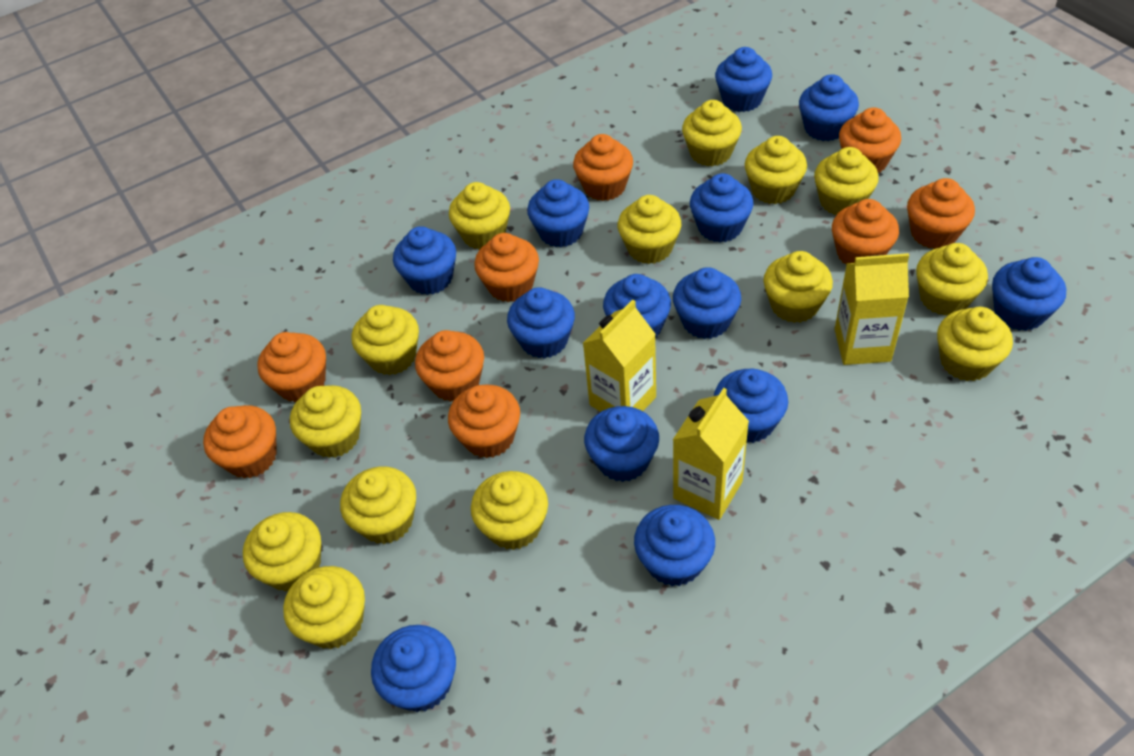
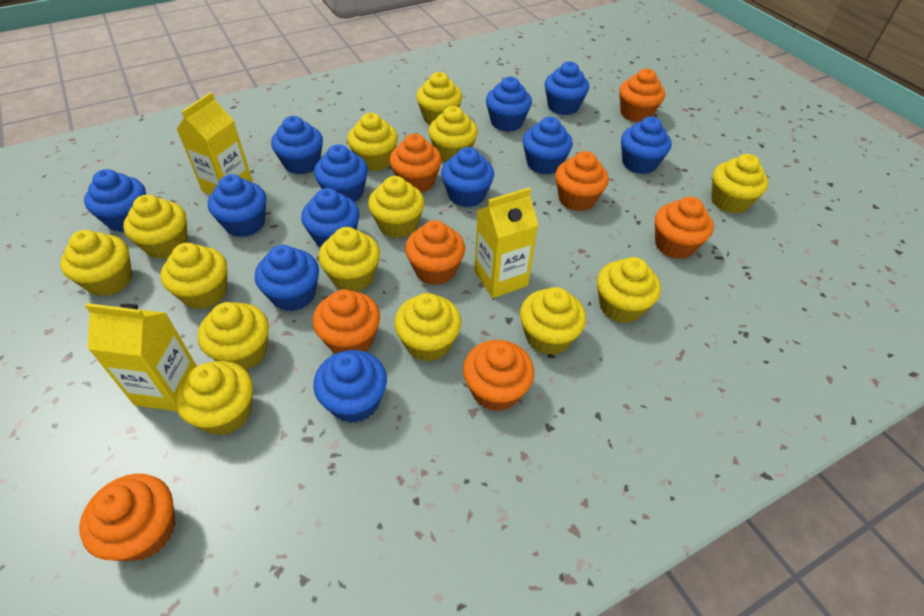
blue cupcake: 13 -> 12
orange cupcake: 9 -> 8

